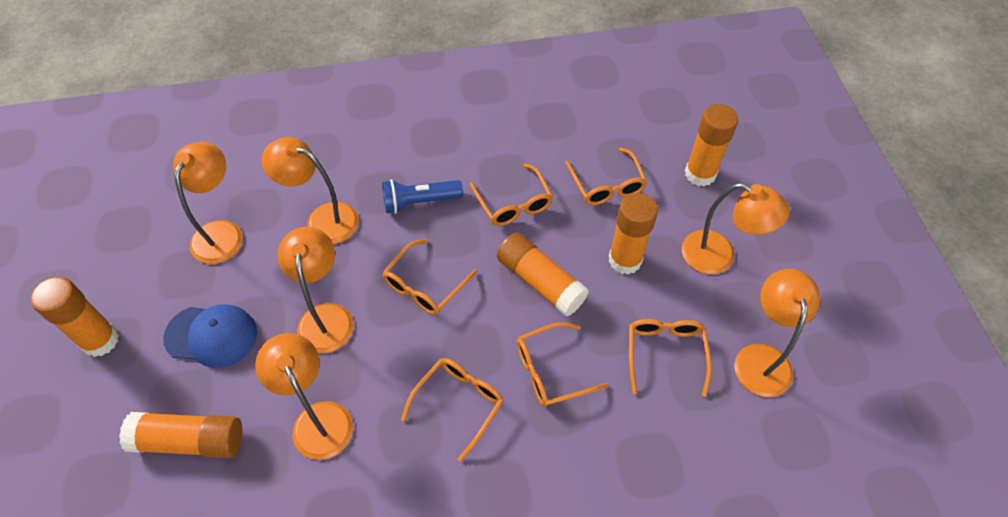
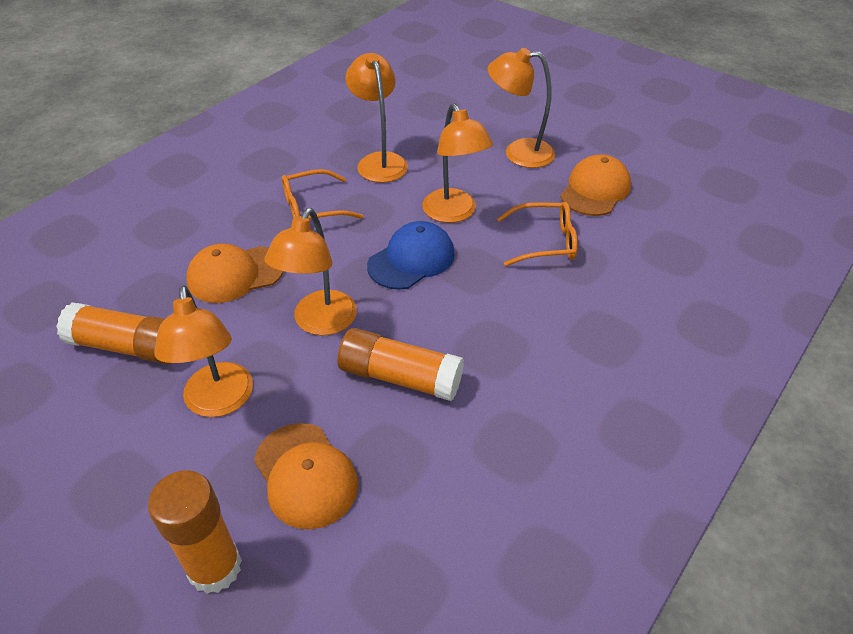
blue flashlight: 1 -> 0
orange cap: 0 -> 3
orange glasses: 6 -> 2
orange glue stick: 5 -> 3
orange lamp: 6 -> 5

